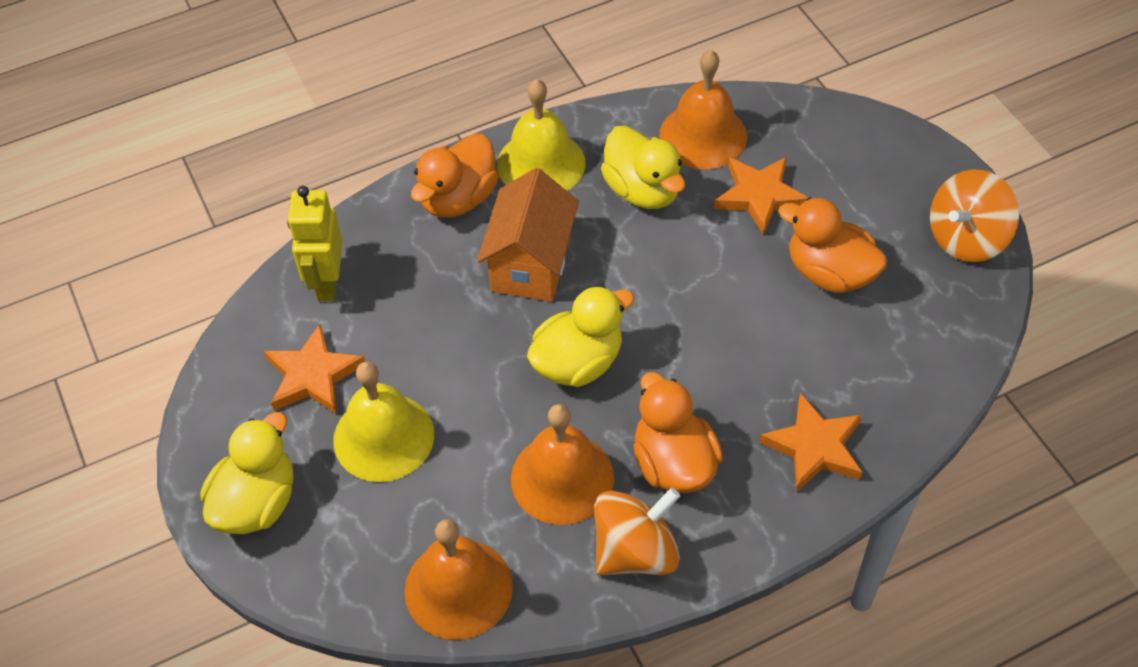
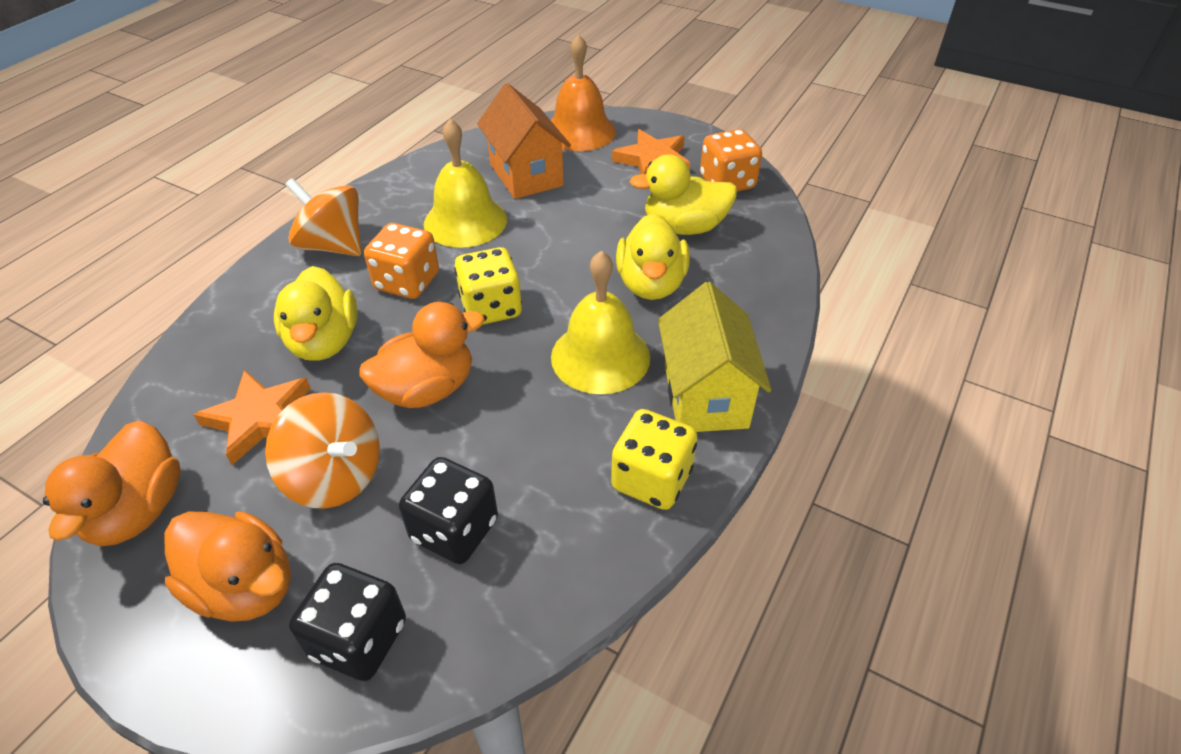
black dice: 0 -> 2
orange bell: 3 -> 1
orange dice: 0 -> 2
orange star: 3 -> 2
yellow dice: 0 -> 2
yellow house: 0 -> 1
yellow robot: 1 -> 0

